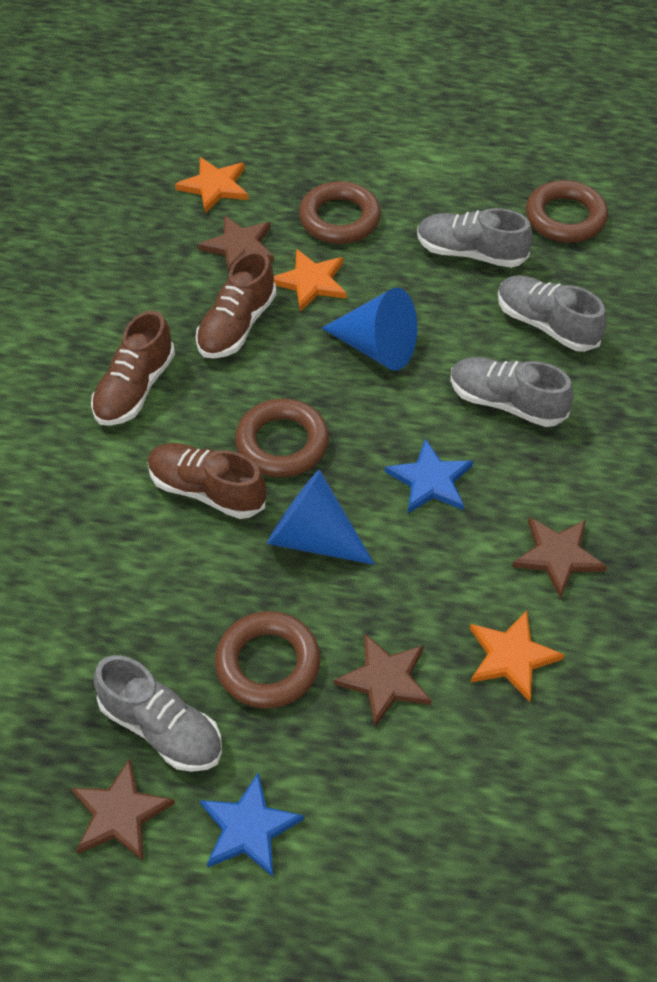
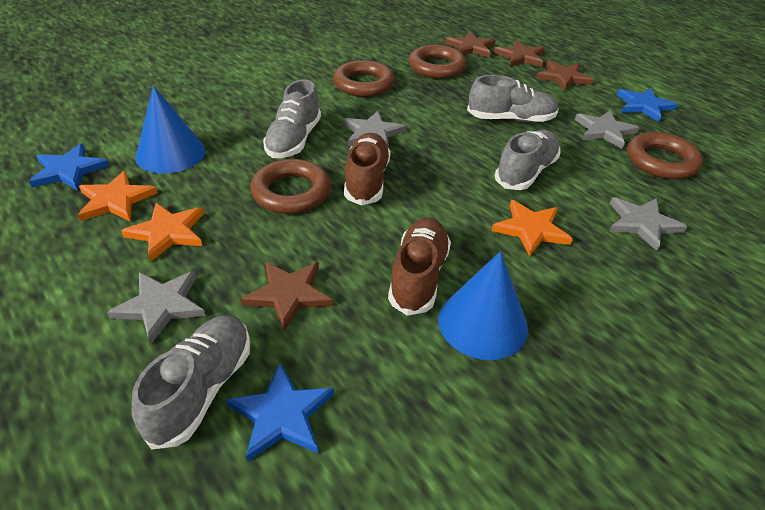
blue star: 2 -> 3
brown shoe: 3 -> 2
grey star: 0 -> 4

